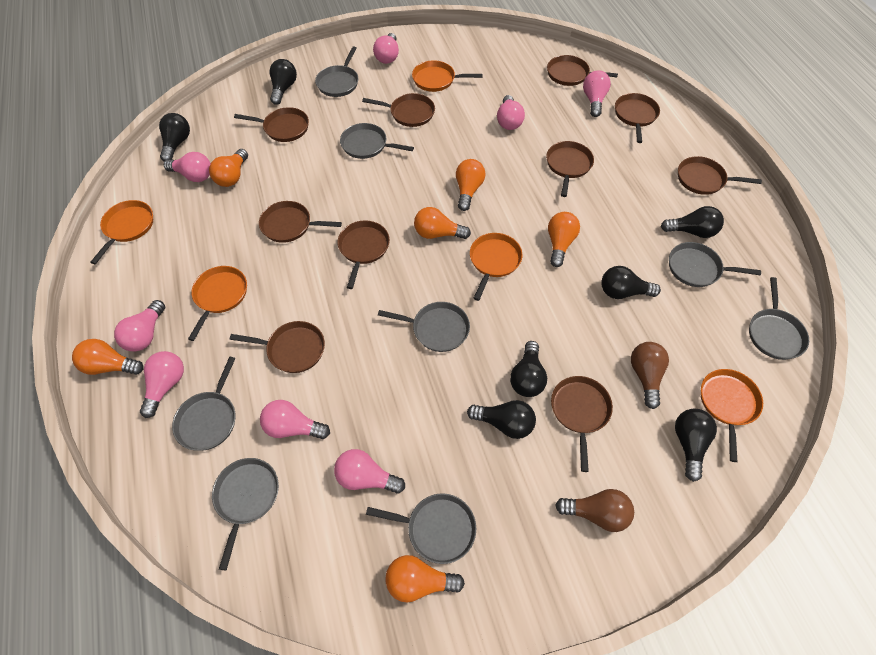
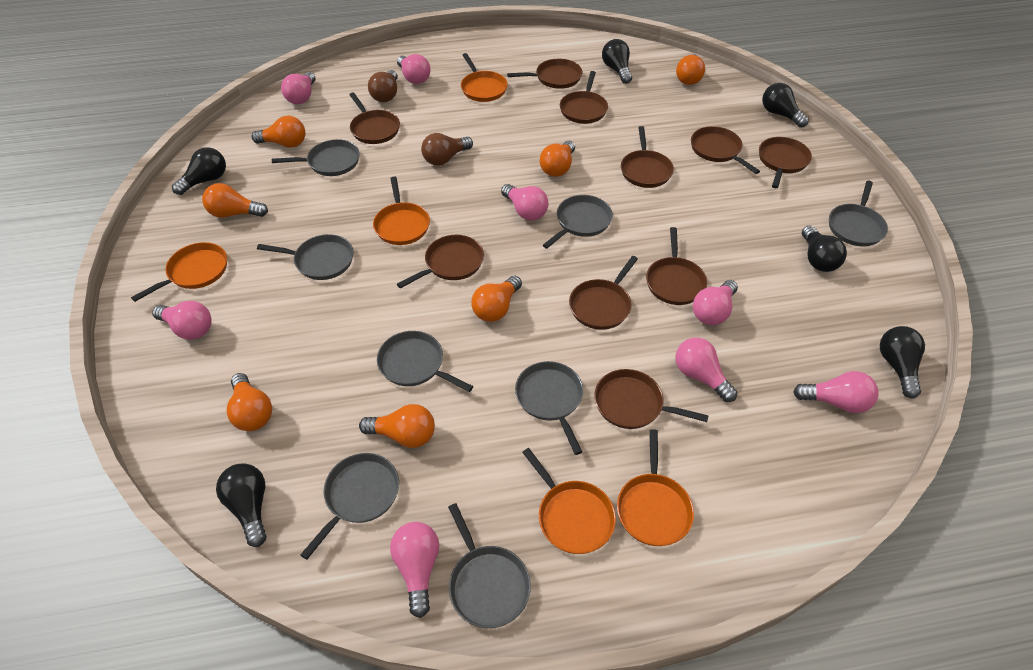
black light bulb: 7 -> 6
orange light bulb: 6 -> 7

